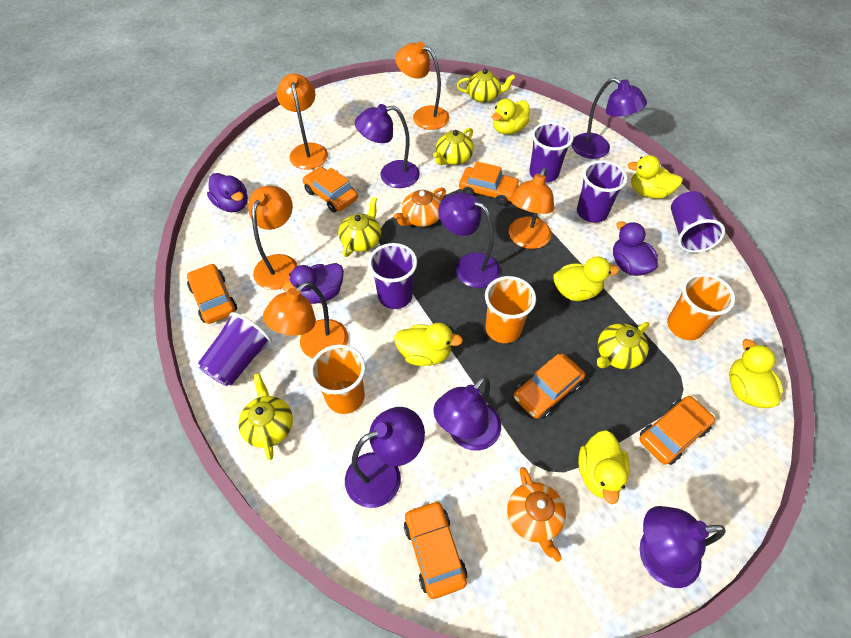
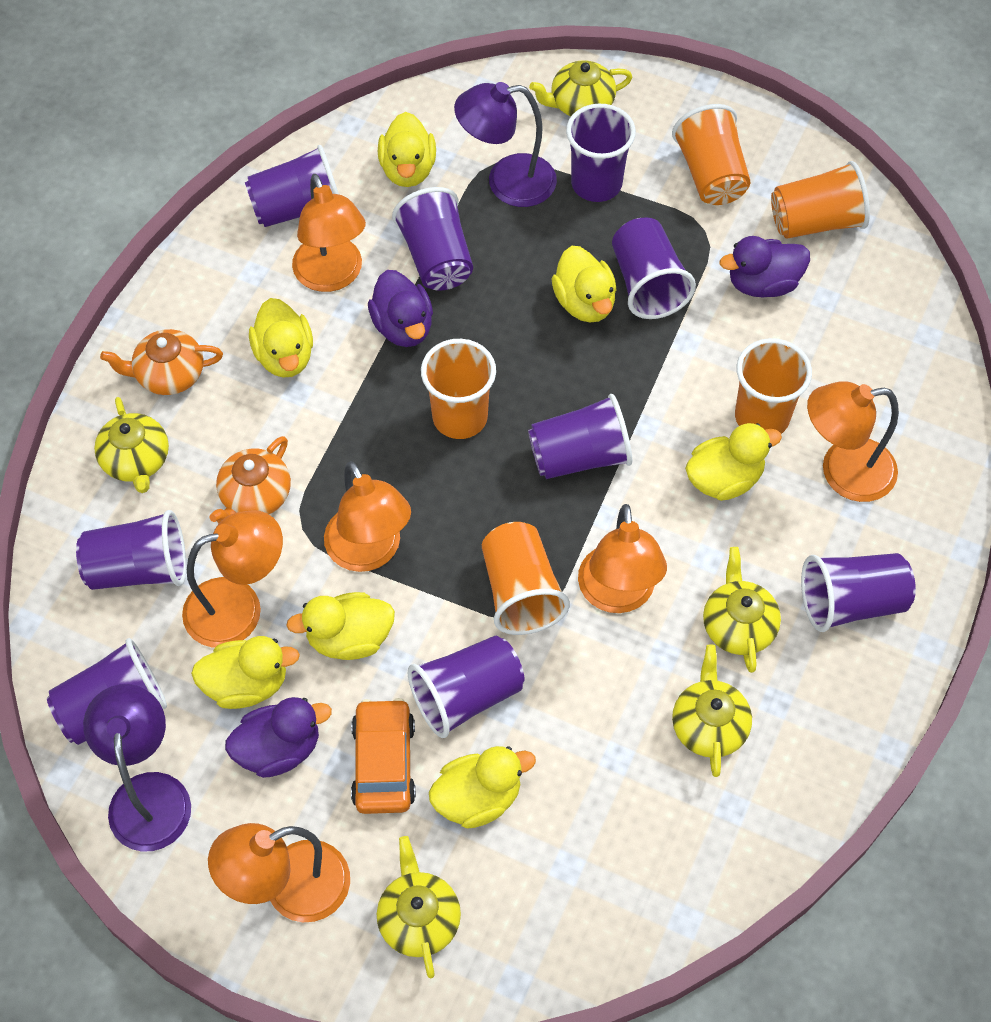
orange car: 6 -> 1
orange cup: 3 -> 5
orange lamp: 5 -> 6
purple cup: 5 -> 9
purple lamp: 6 -> 2
yellow duck: 6 -> 7

